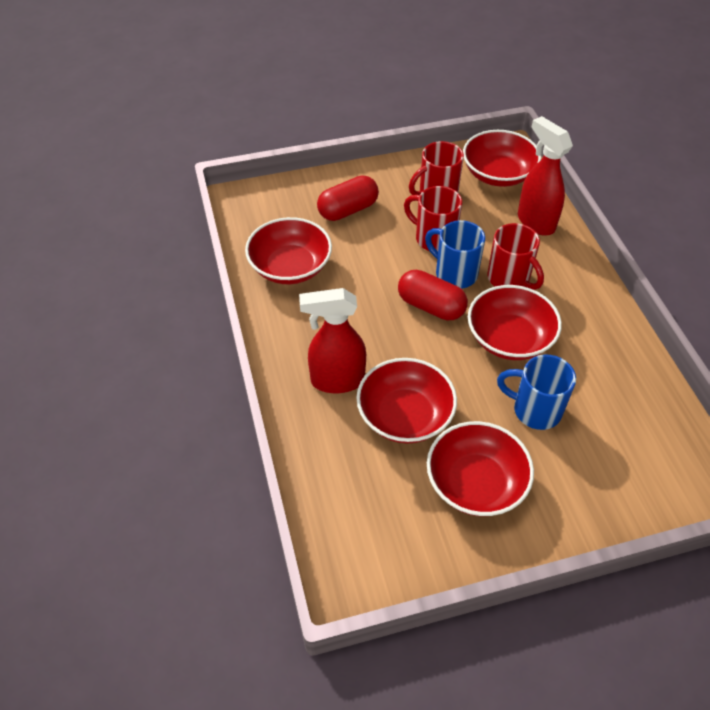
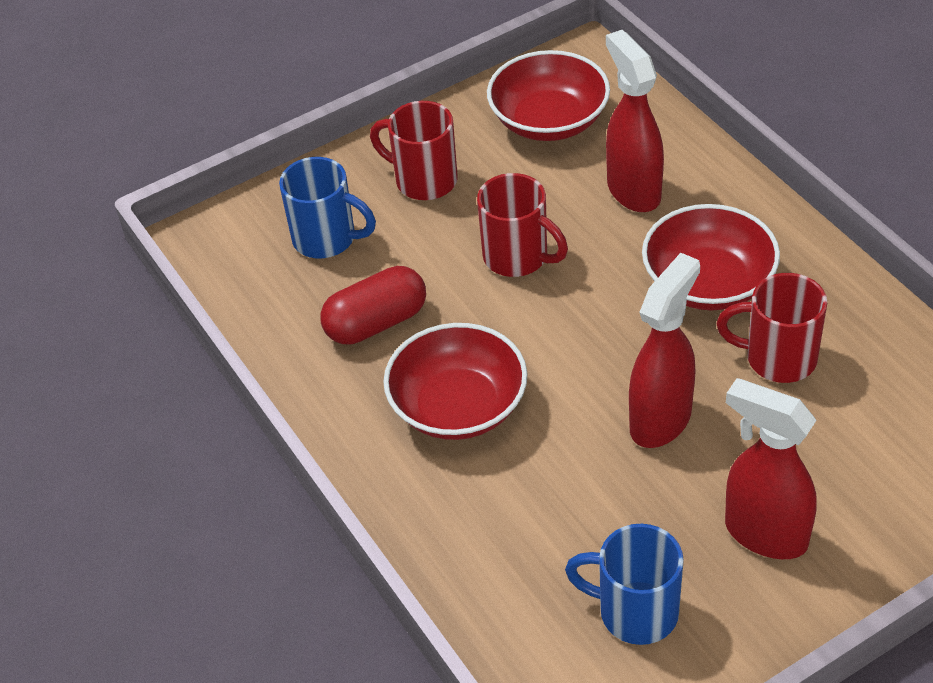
red bowl: 5 -> 3
red capsule: 2 -> 1
red spray bottle: 2 -> 3

